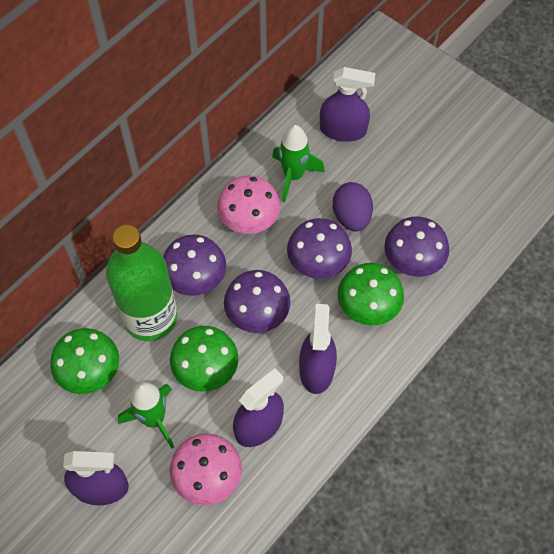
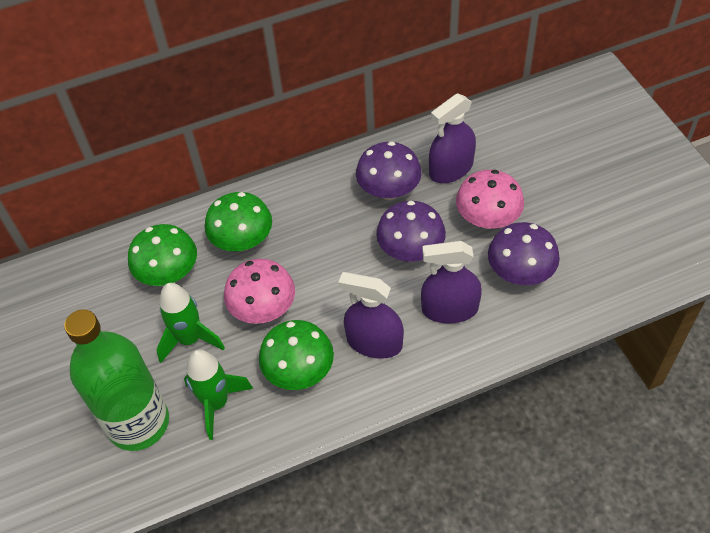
purple egg: 1 -> 0
purple mushroom: 4 -> 3
purple spray bottle: 4 -> 3

